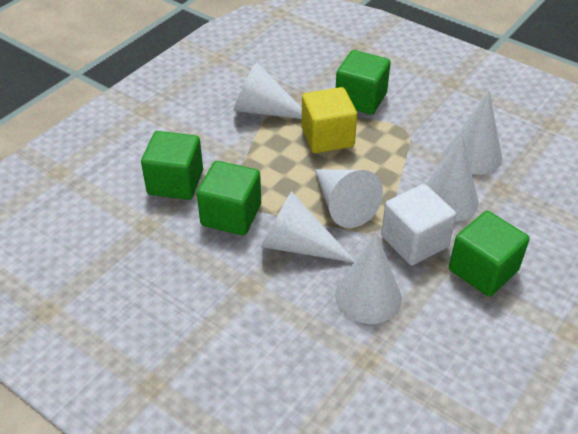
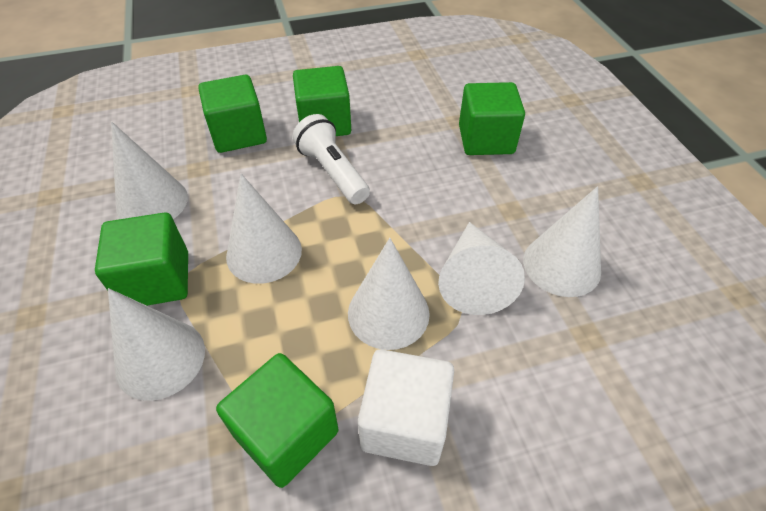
green cube: 4 -> 5
white flashlight: 0 -> 1
yellow cube: 1 -> 0

